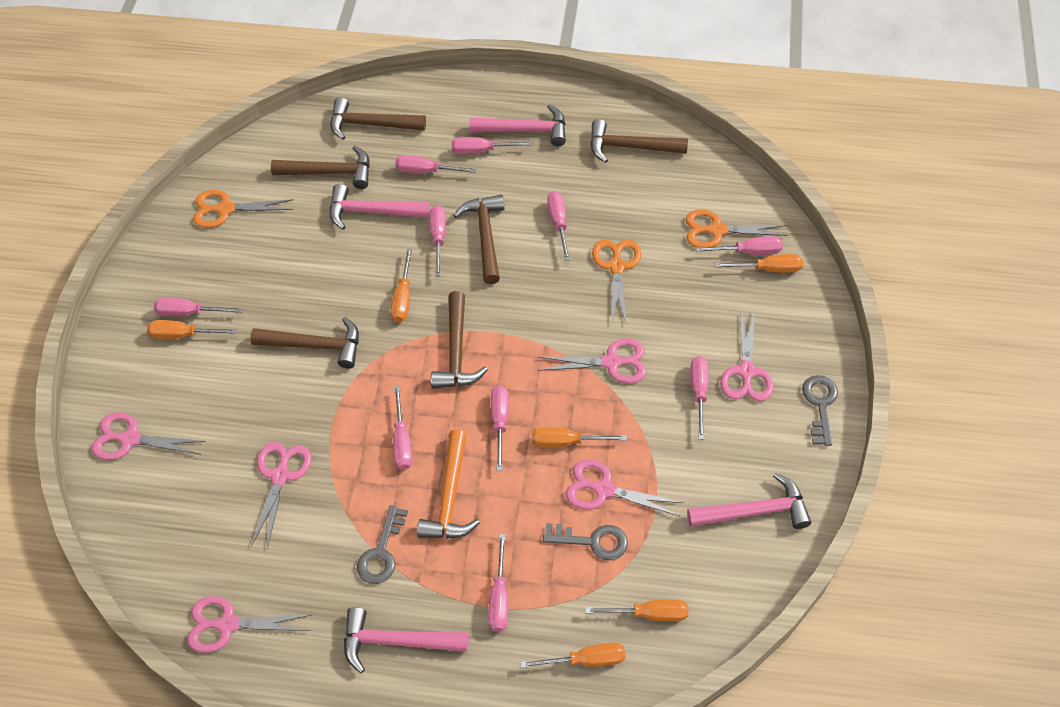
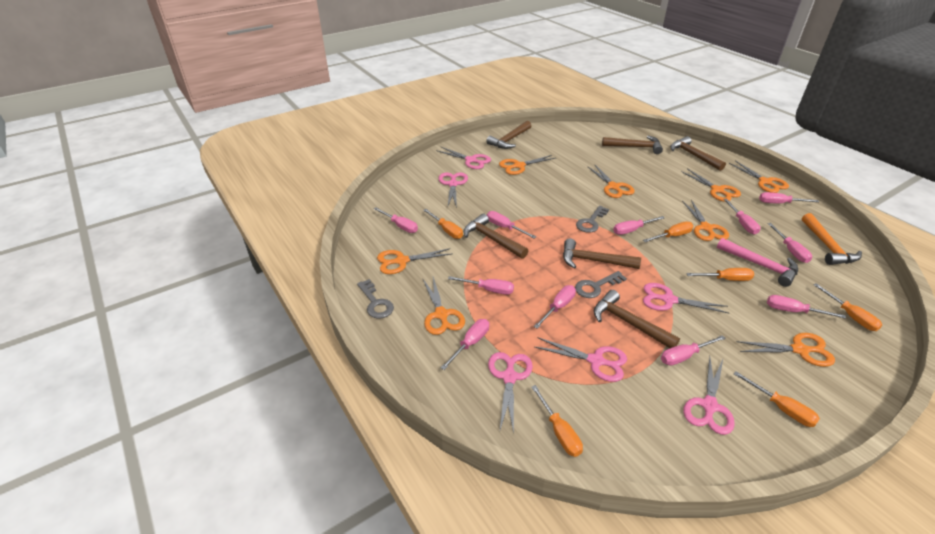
orange scissors: 3 -> 8
pink hammer: 4 -> 1
pink screwdriver: 10 -> 11

